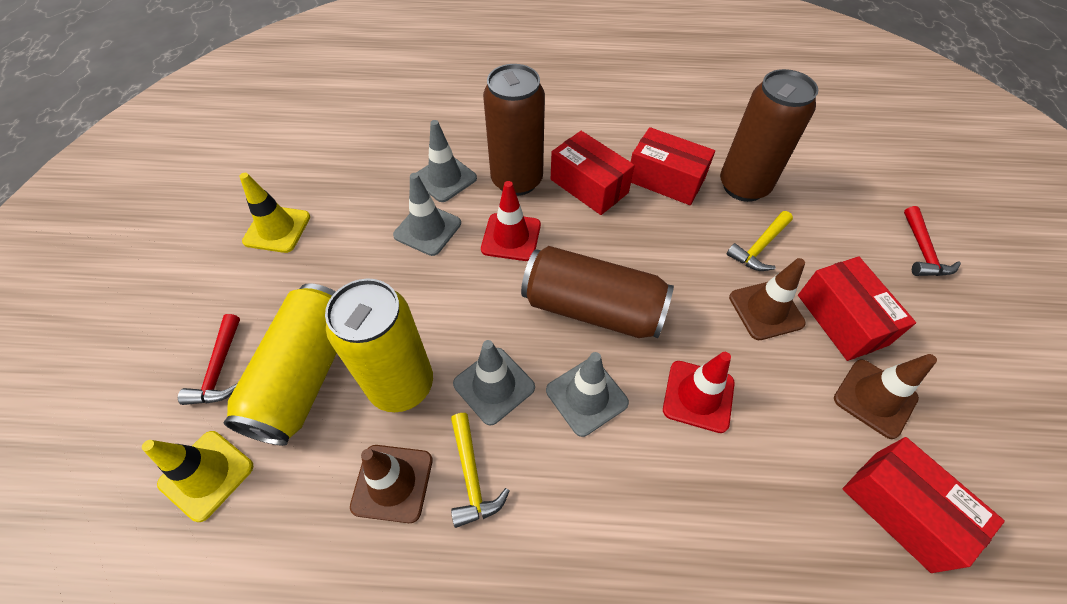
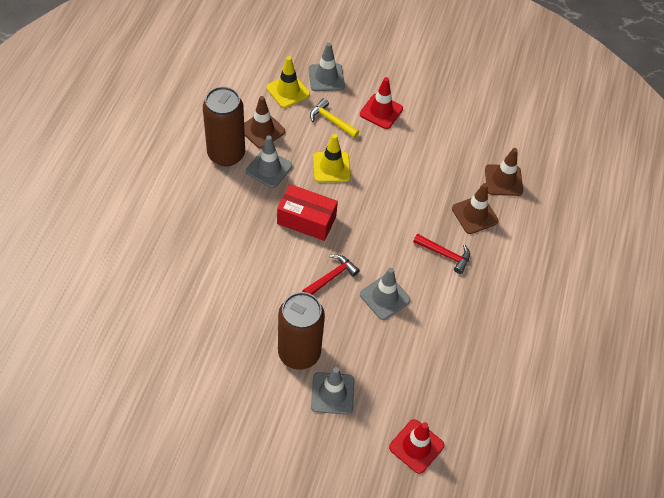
brown can: 3 -> 2
red box: 4 -> 1
yellow can: 2 -> 0
yellow hammer: 2 -> 1

